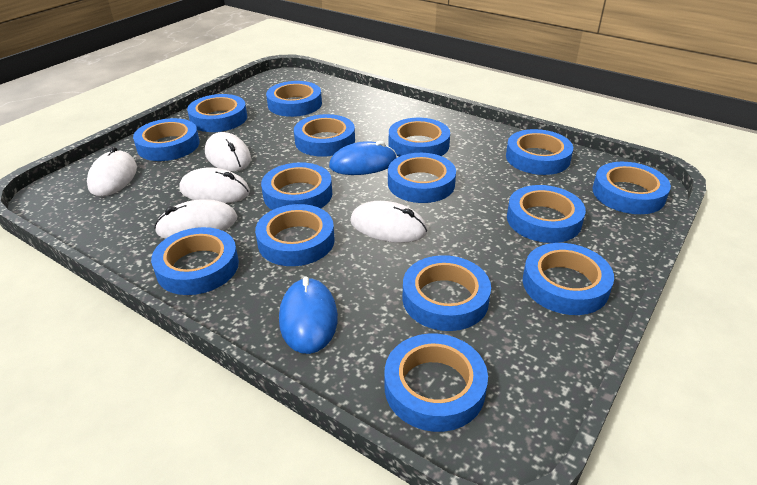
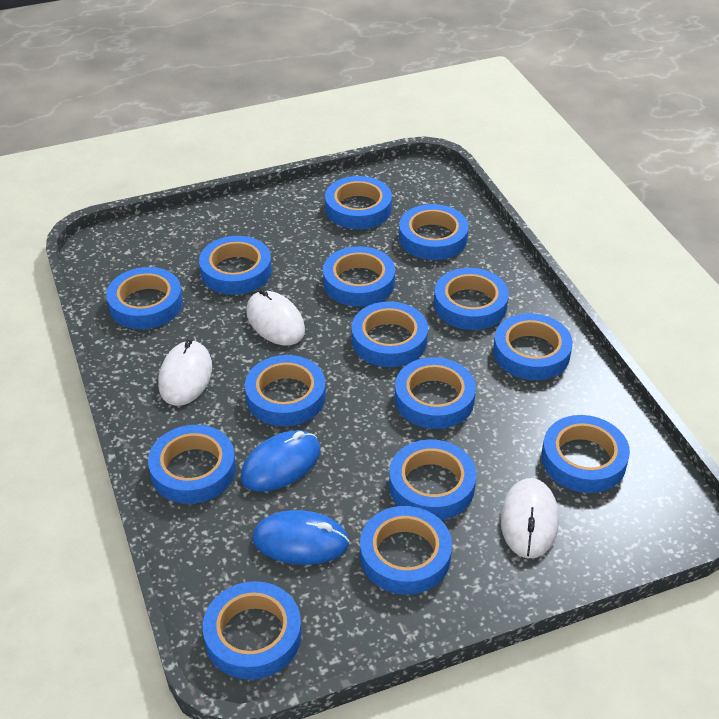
white mouse: 5 -> 3

